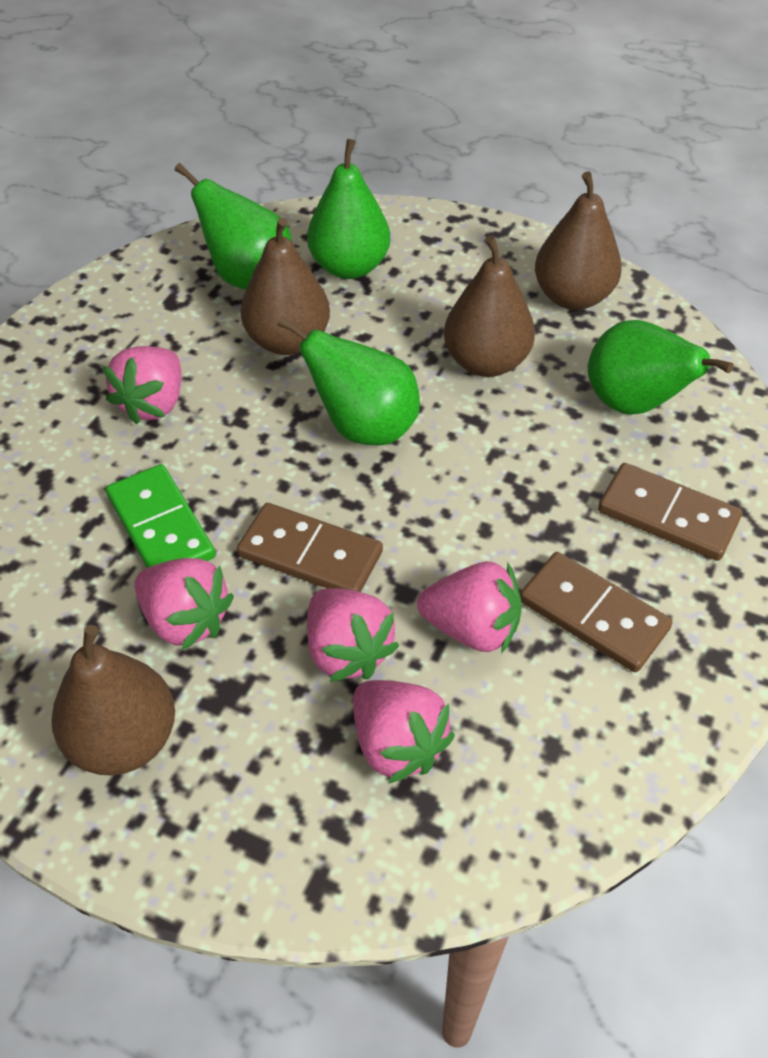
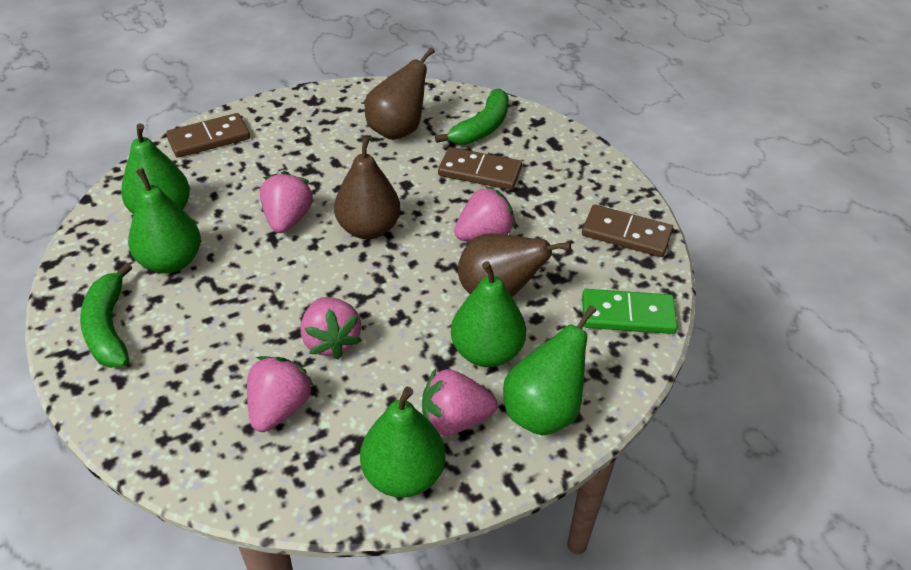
brown pear: 4 -> 3
green banana: 0 -> 2
green pear: 4 -> 5

